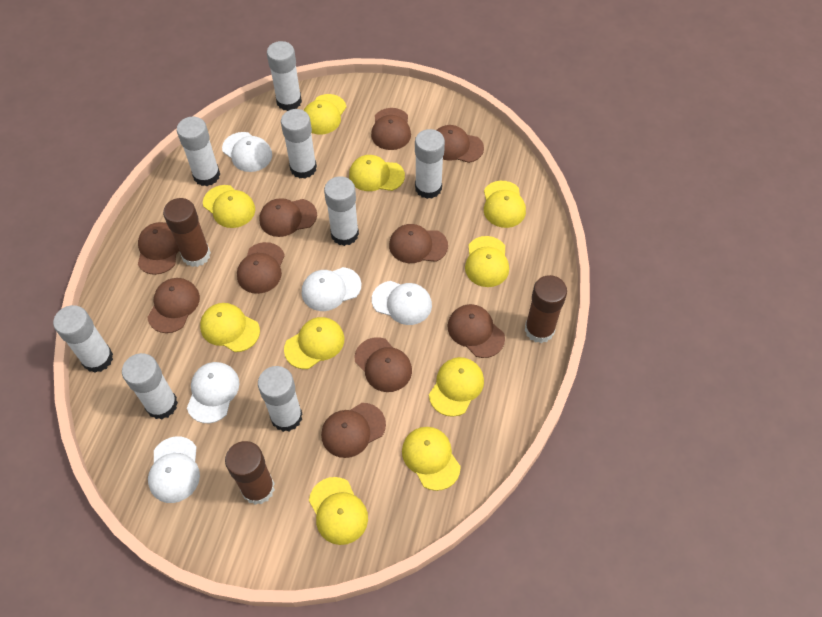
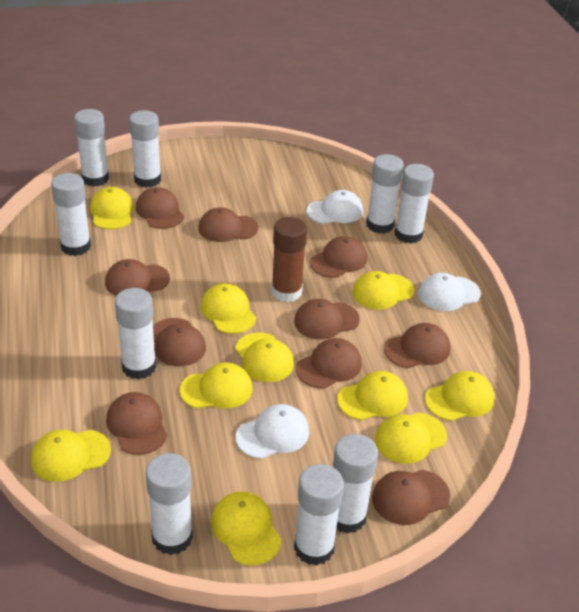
brown glue stick: 3 -> 1
white cap: 5 -> 3
white glue stick: 8 -> 9

